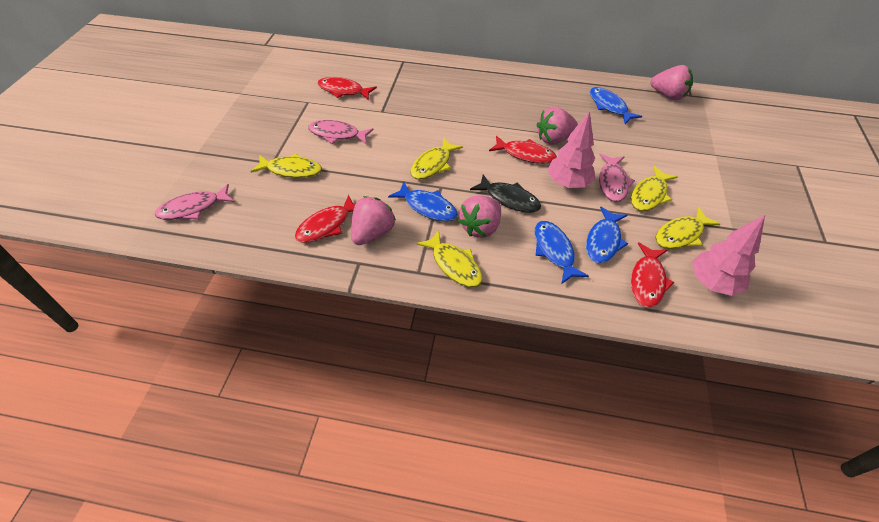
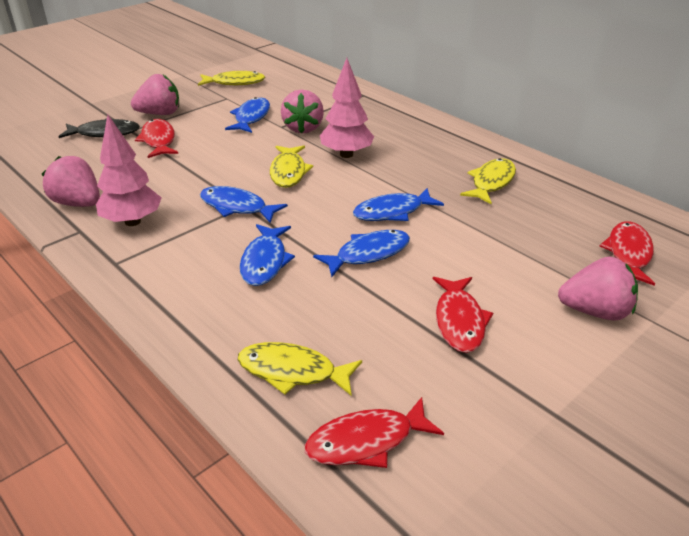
blue fish: 4 -> 5
pink fish: 3 -> 0
yellow fish: 5 -> 4

